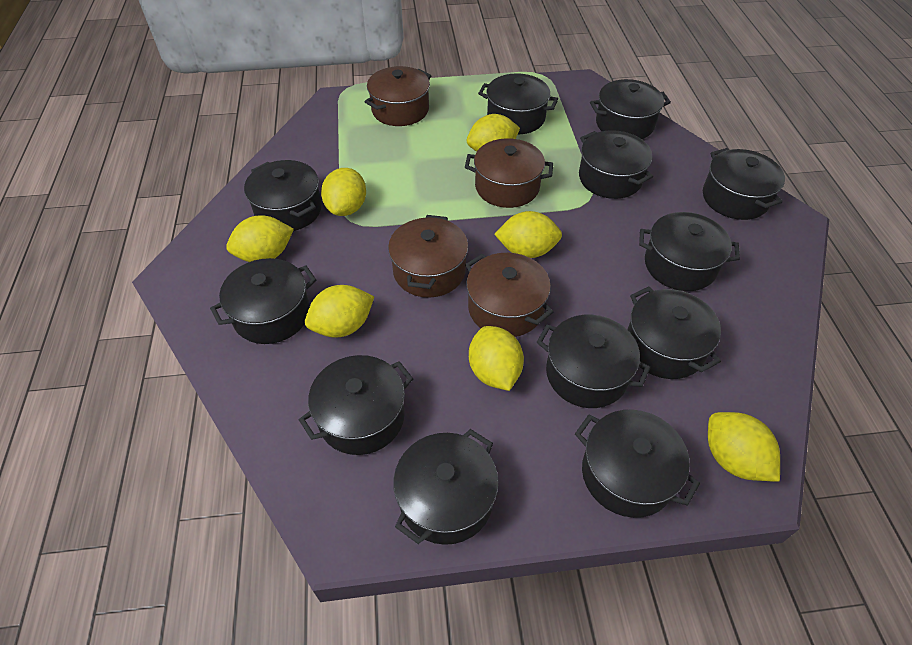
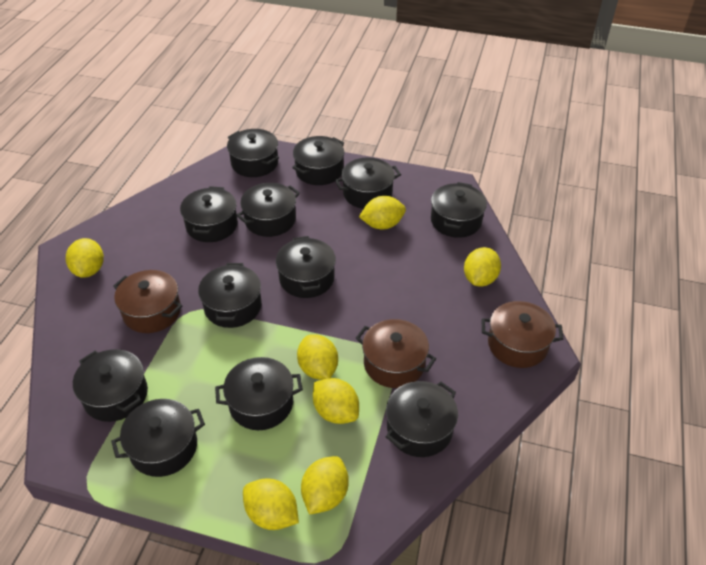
brown pot: 4 -> 3

